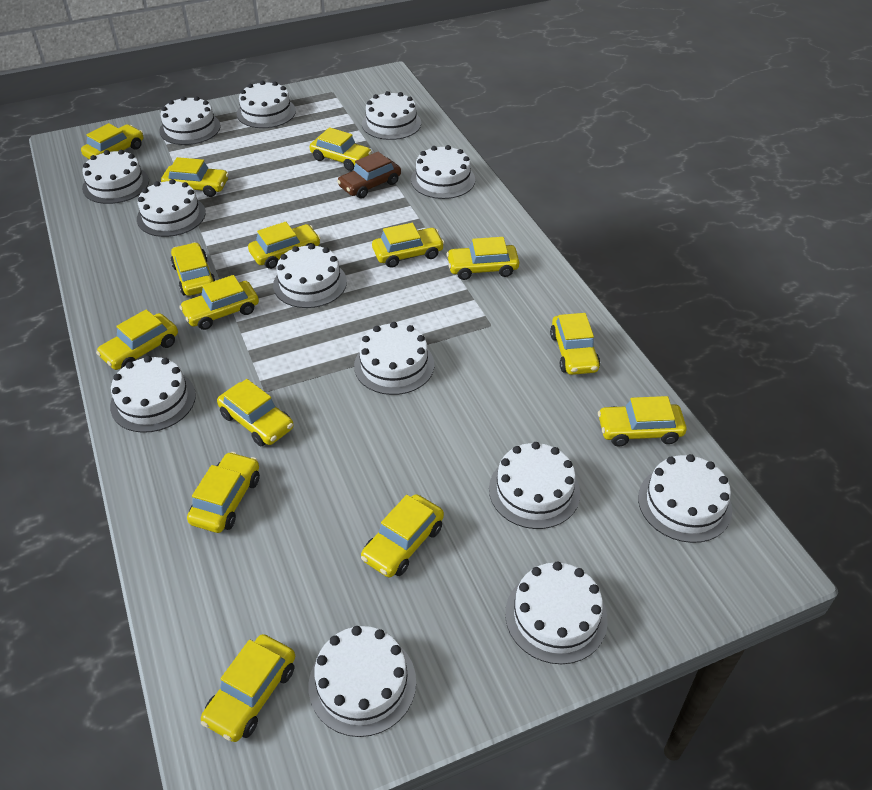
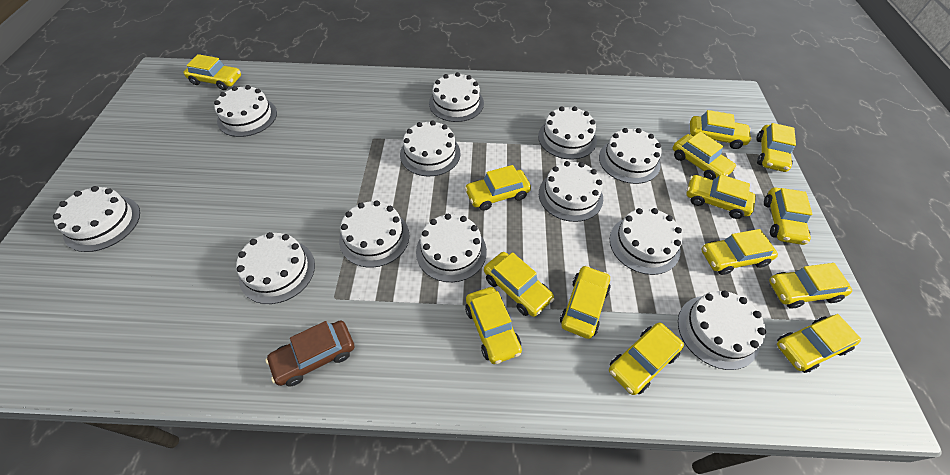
white cake: 13 -> 12
yellow car: 15 -> 14

